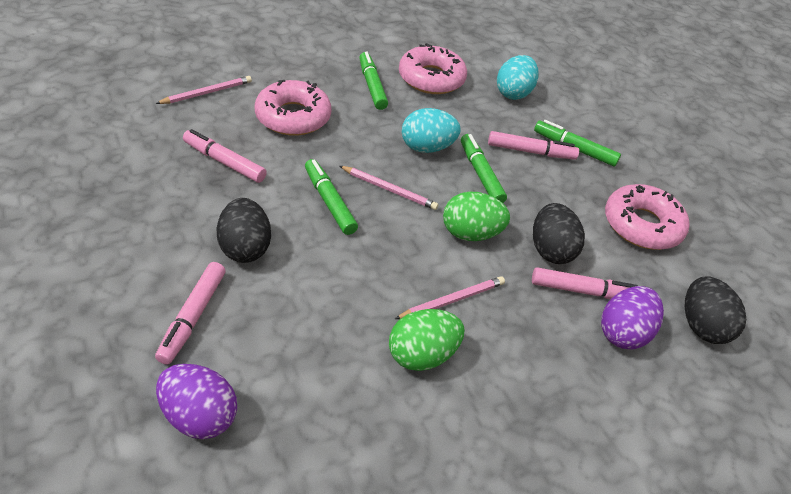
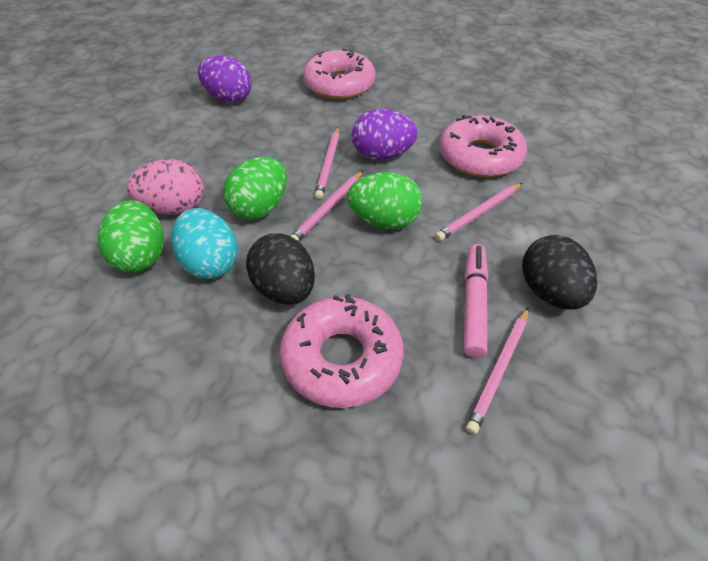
black egg: 3 -> 2
green egg: 2 -> 3
green marker: 4 -> 0
pink egg: 0 -> 1
pink marker: 4 -> 1
pink pencil: 3 -> 4
turquoise egg: 2 -> 1

